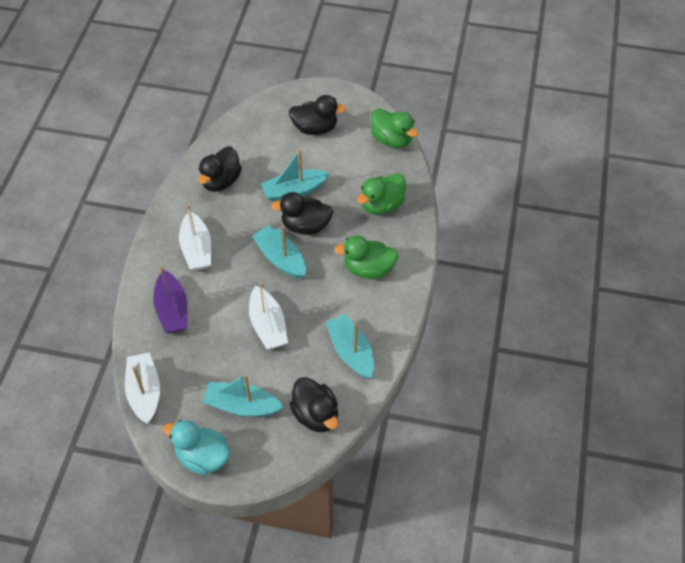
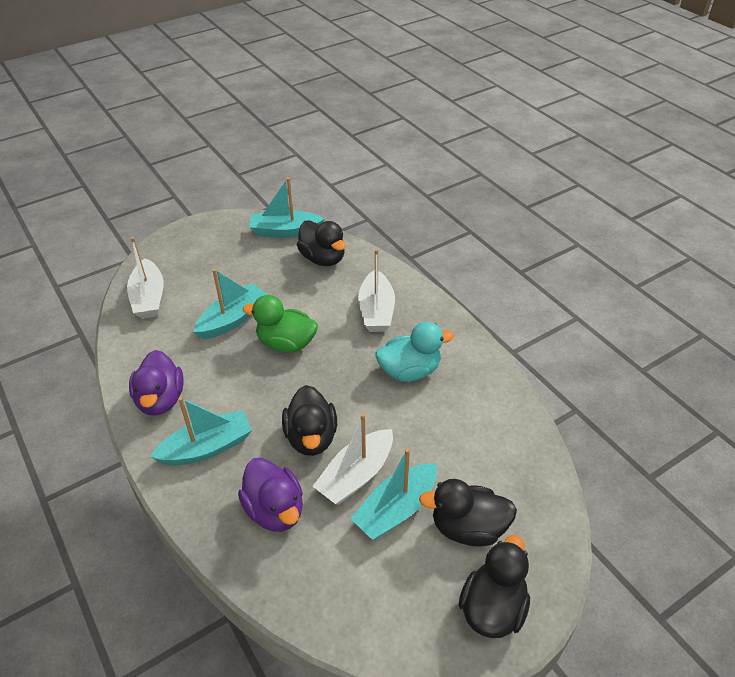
green duck: 3 -> 1
purple boat: 1 -> 0
purple duck: 0 -> 2

